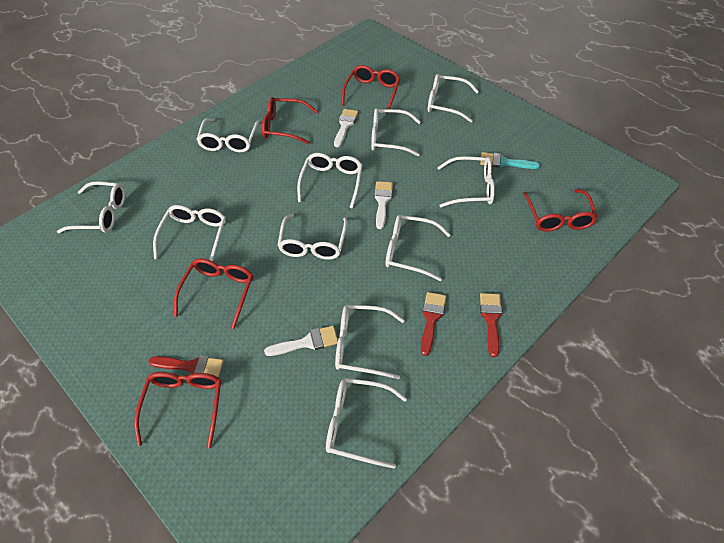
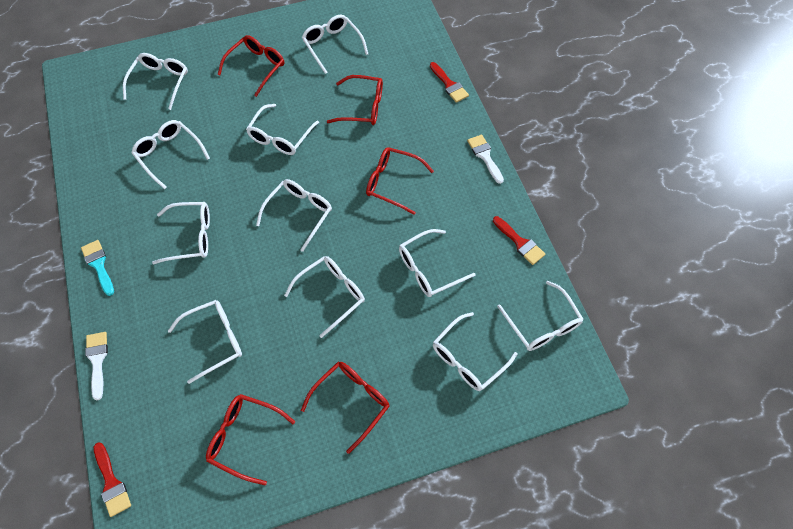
white brush: 3 -> 2

